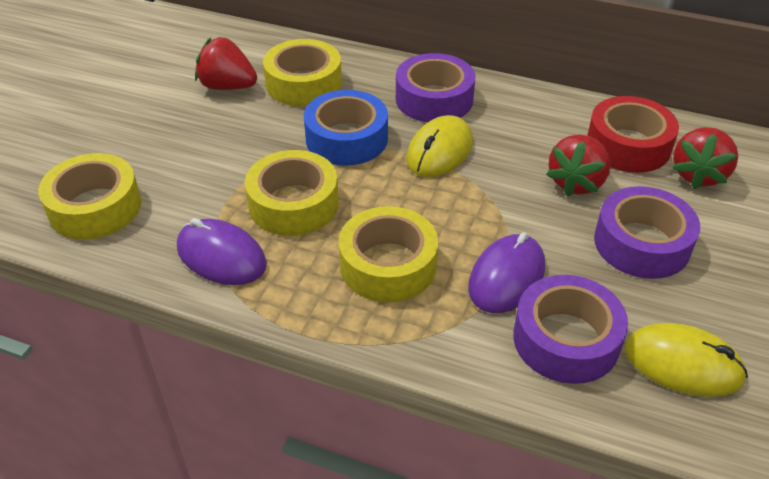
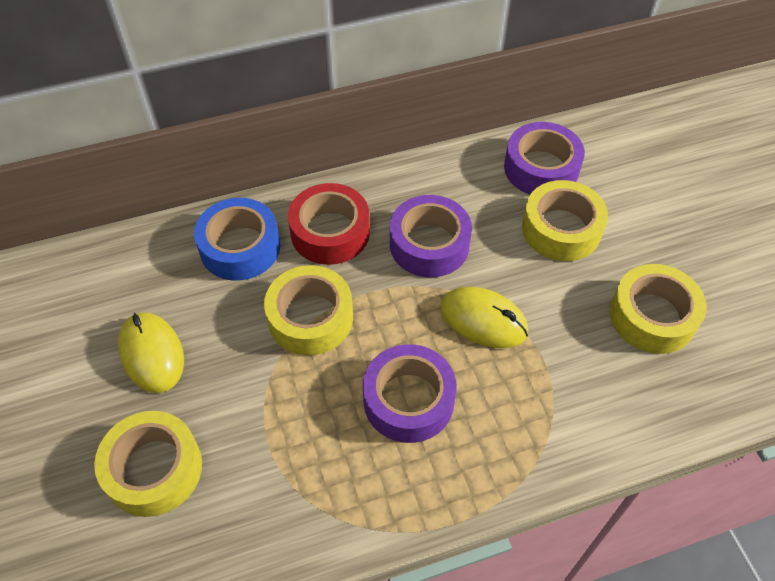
purple mouse: 2 -> 0
red strawberry: 3 -> 0

